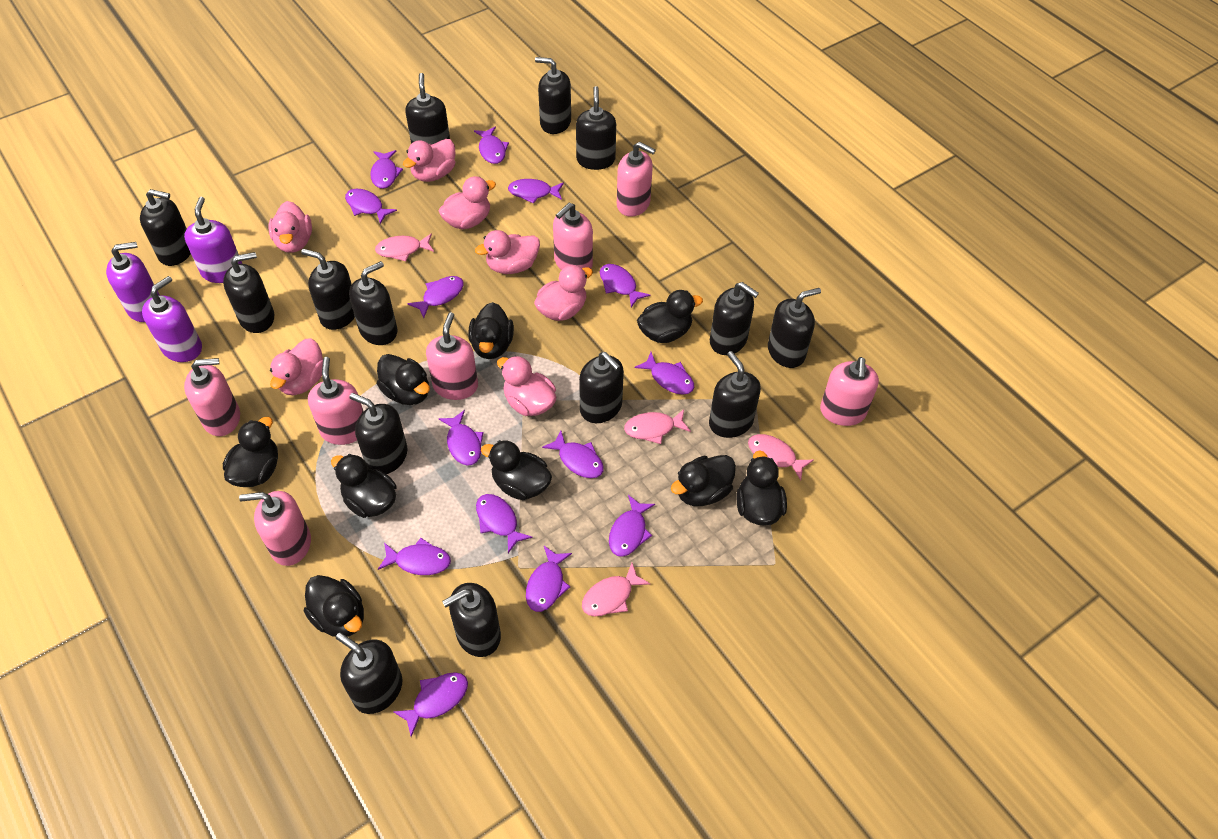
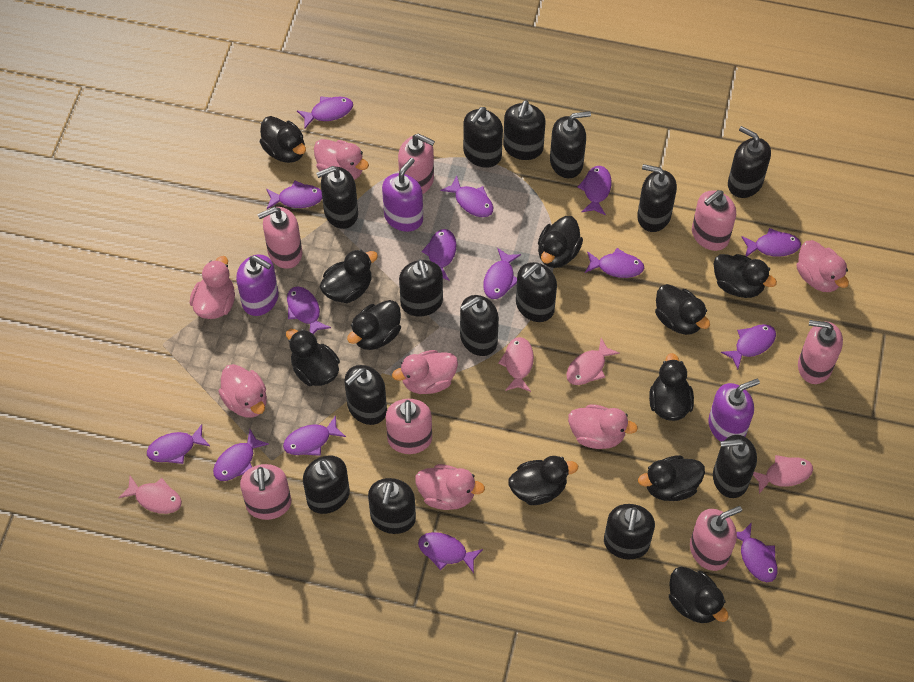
black duck: 9 -> 11
purple fish: 14 -> 15

